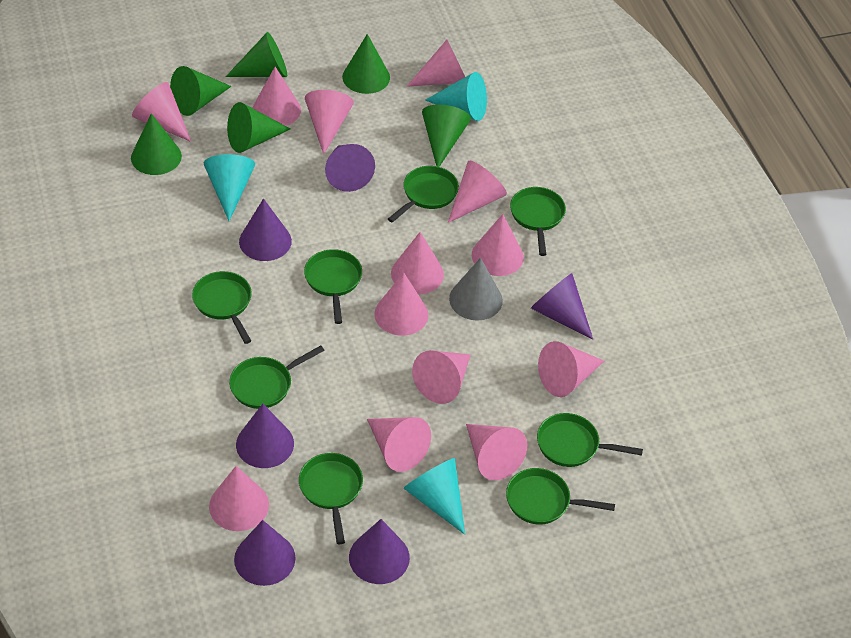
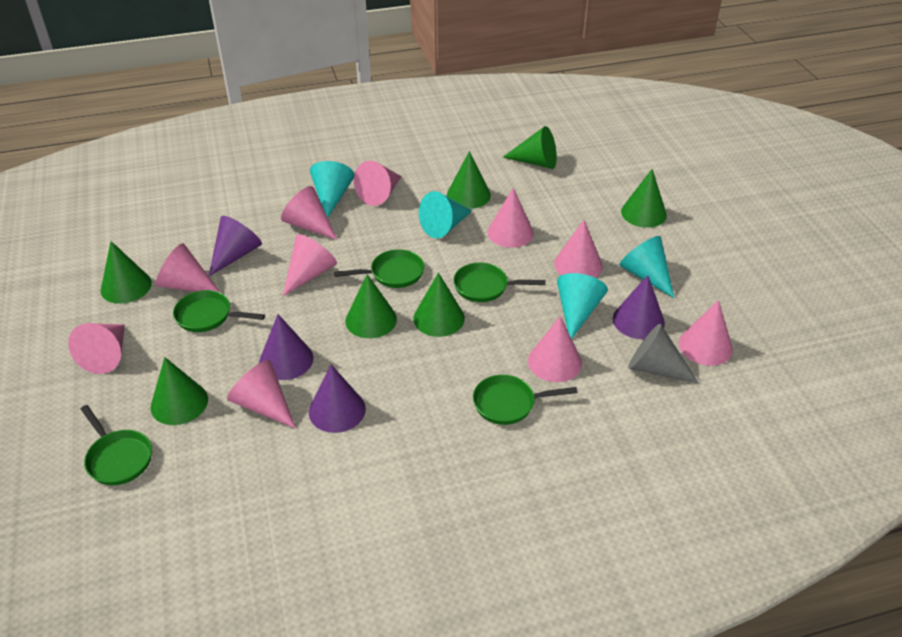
green cone: 6 -> 7
green pan: 8 -> 5
pink cone: 13 -> 10
purple cone: 6 -> 4
turquoise cone: 3 -> 4

